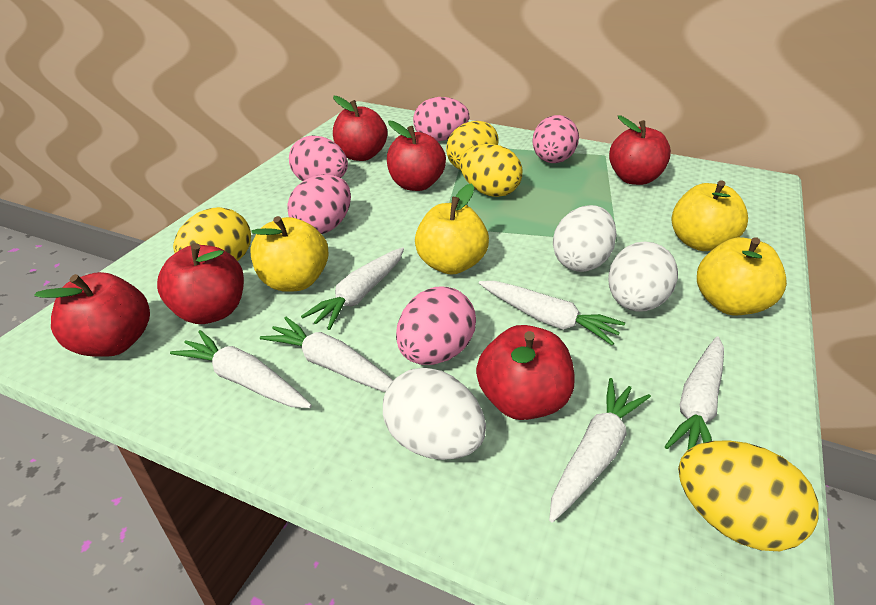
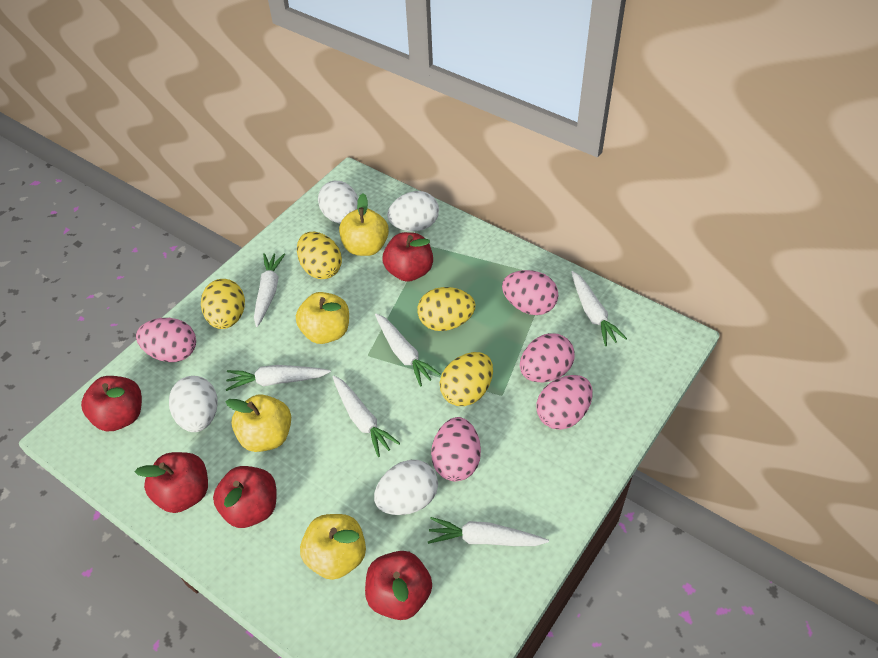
red apple: 6 -> 5
white egg: 3 -> 4

